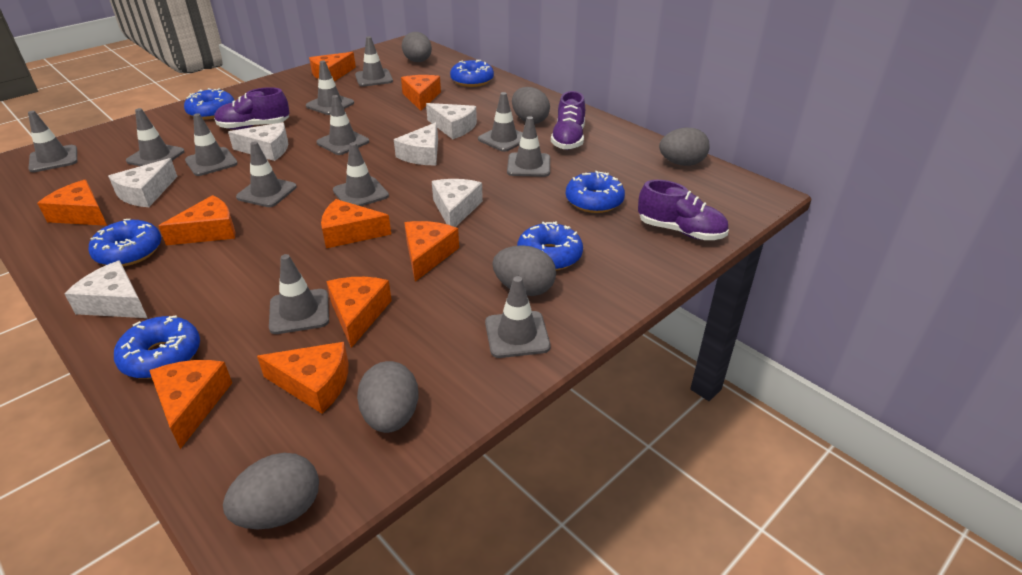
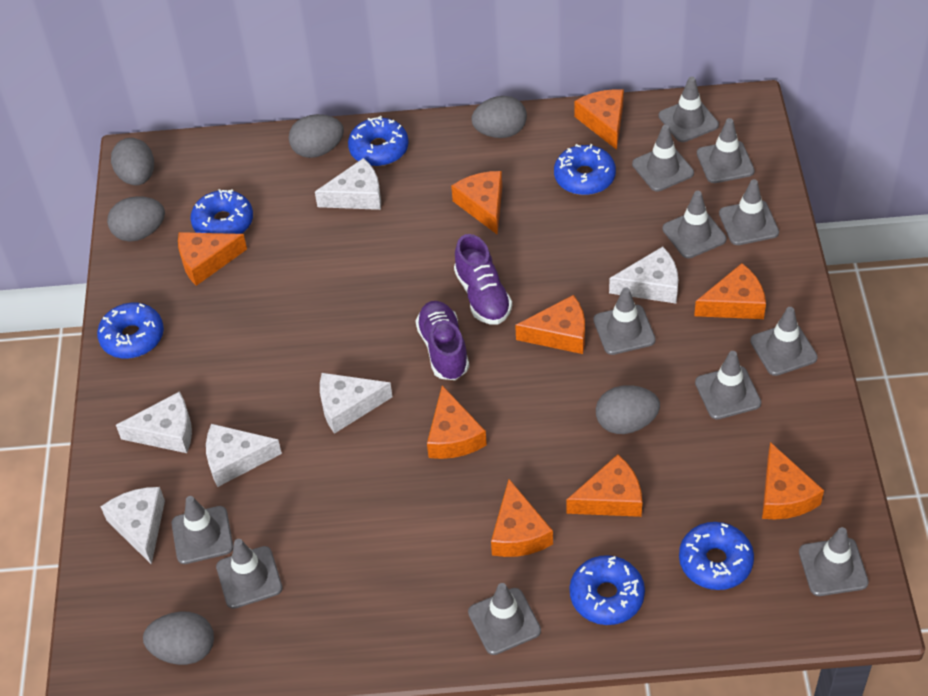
purple shoe: 3 -> 2

